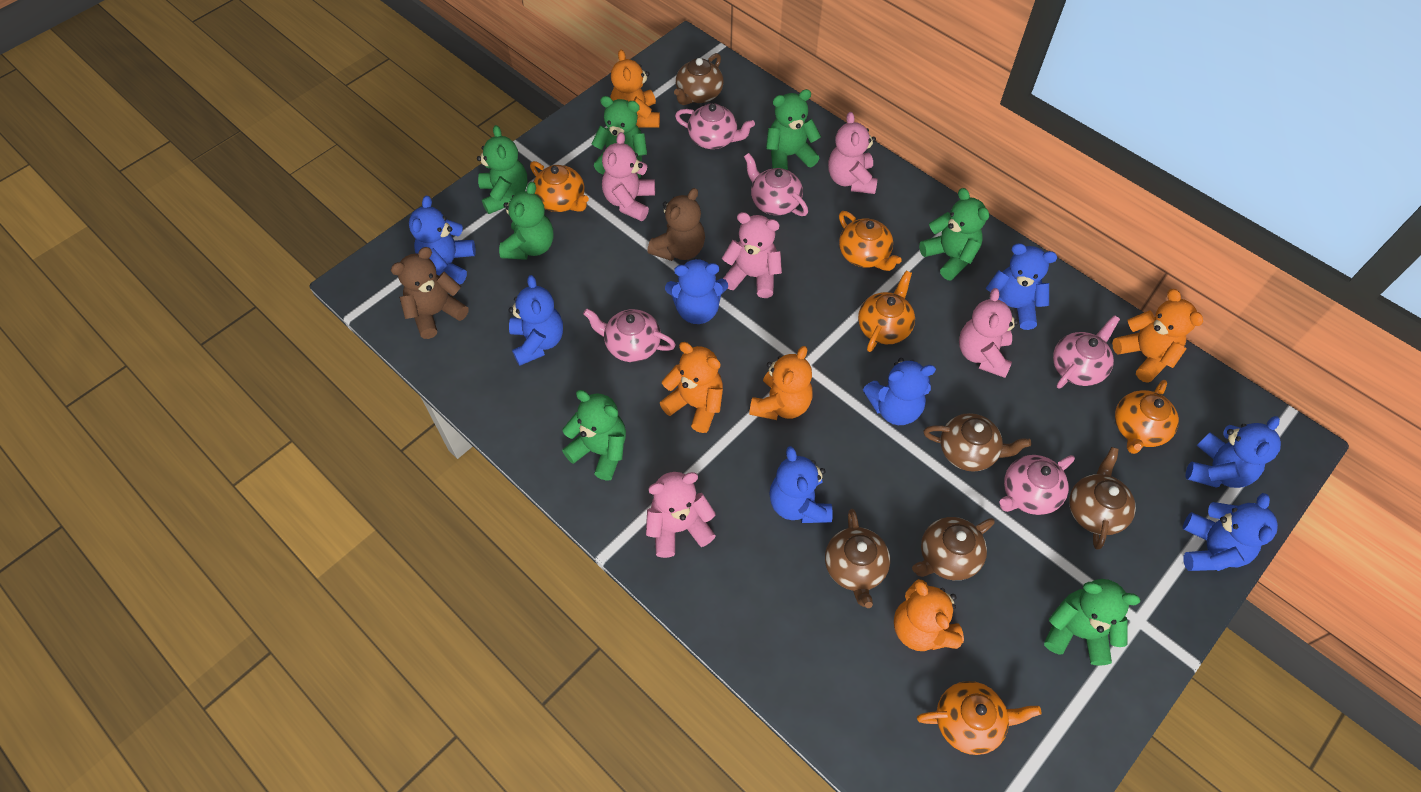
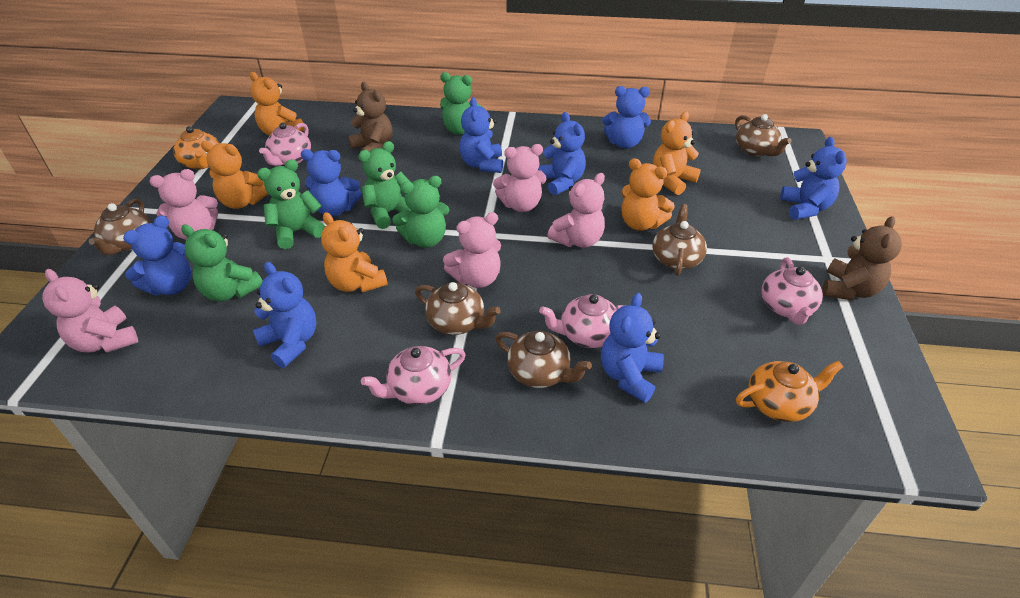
green teddy bear: 7 -> 5
orange teapot: 5 -> 2
pink teapot: 5 -> 4

